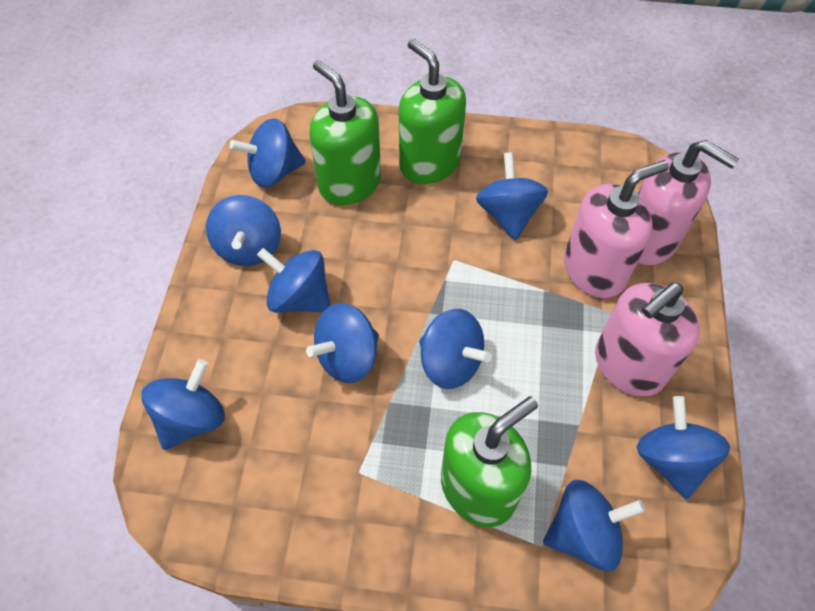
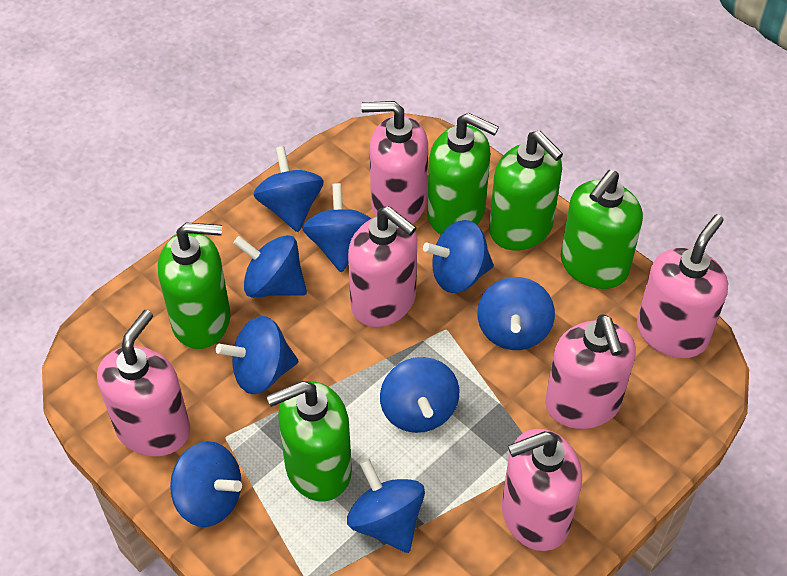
green soap dispenser: 3 -> 5
pink soap dispenser: 3 -> 6

